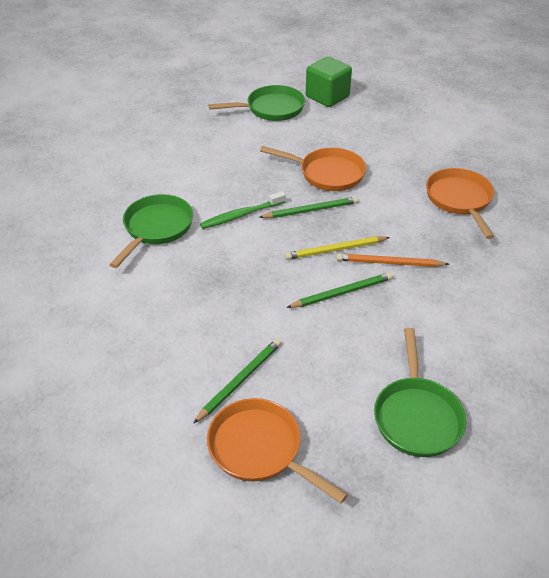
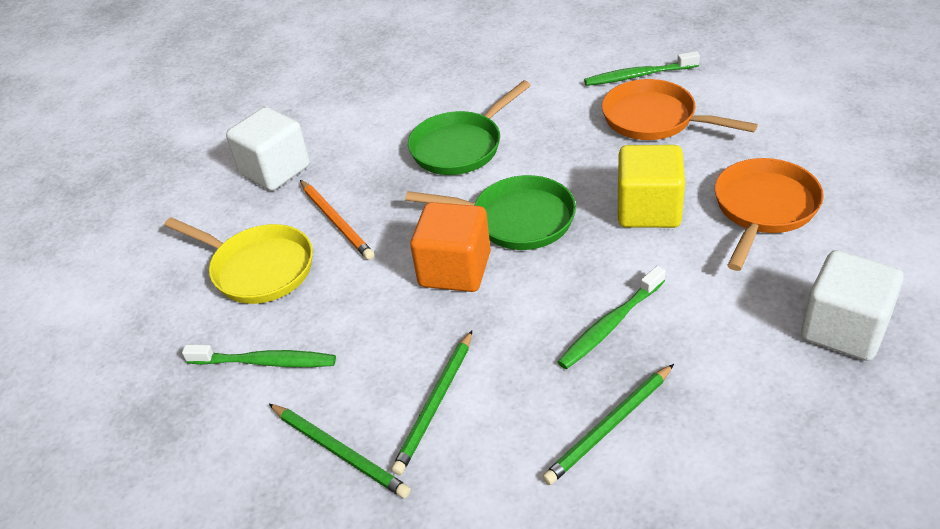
green cube: 1 -> 0
green pan: 3 -> 2
green toothbrush: 1 -> 3
orange cube: 0 -> 1
orange pan: 3 -> 2
white cube: 0 -> 2
yellow cube: 0 -> 1
yellow pan: 0 -> 1
yellow pencil: 1 -> 0

